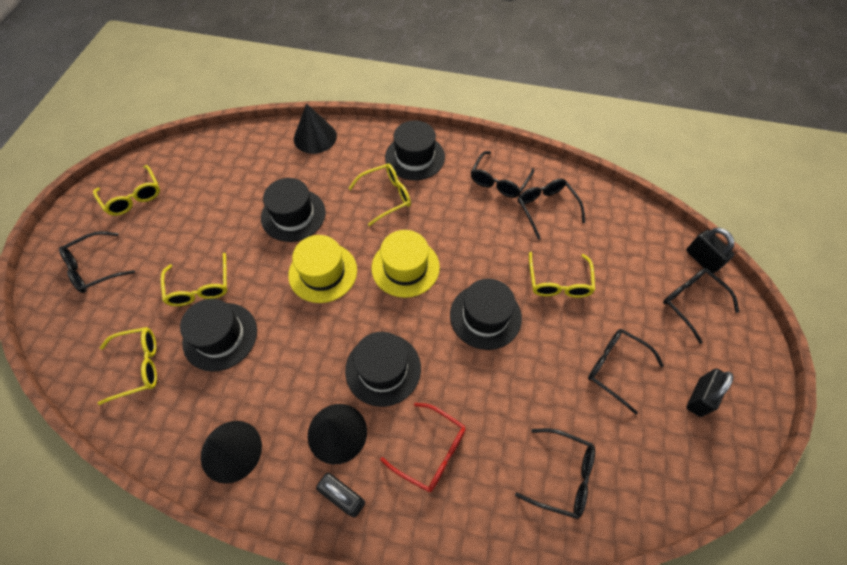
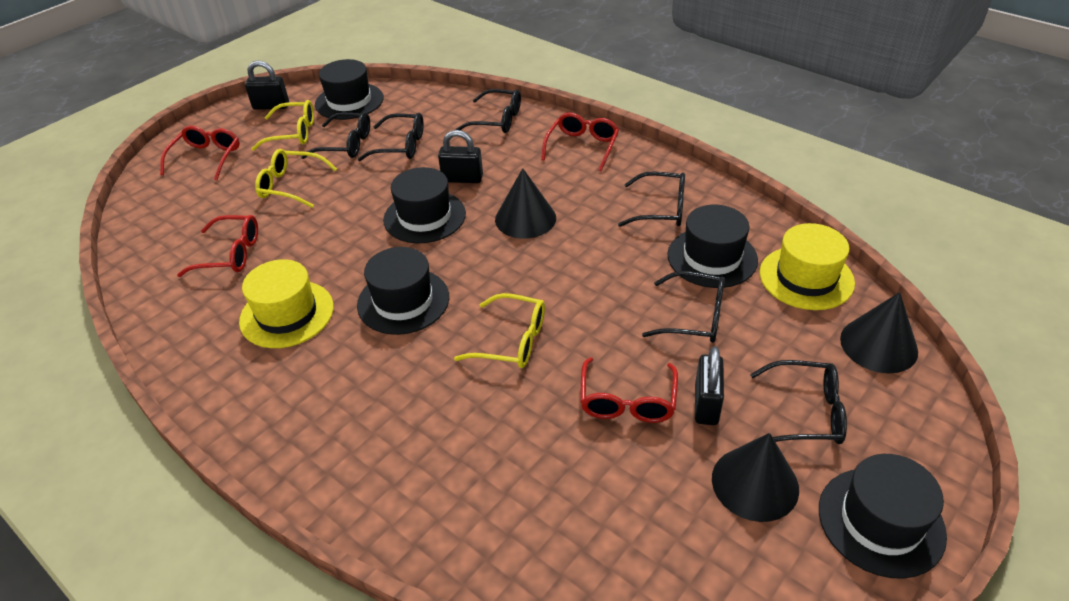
red glasses: 1 -> 4
yellow glasses: 5 -> 3

